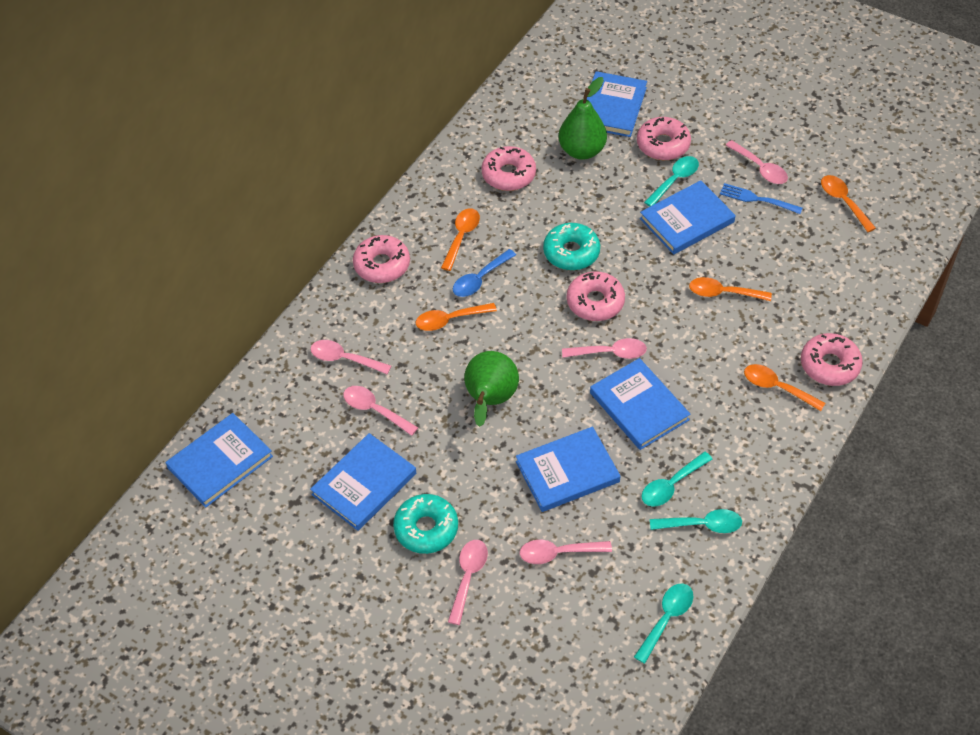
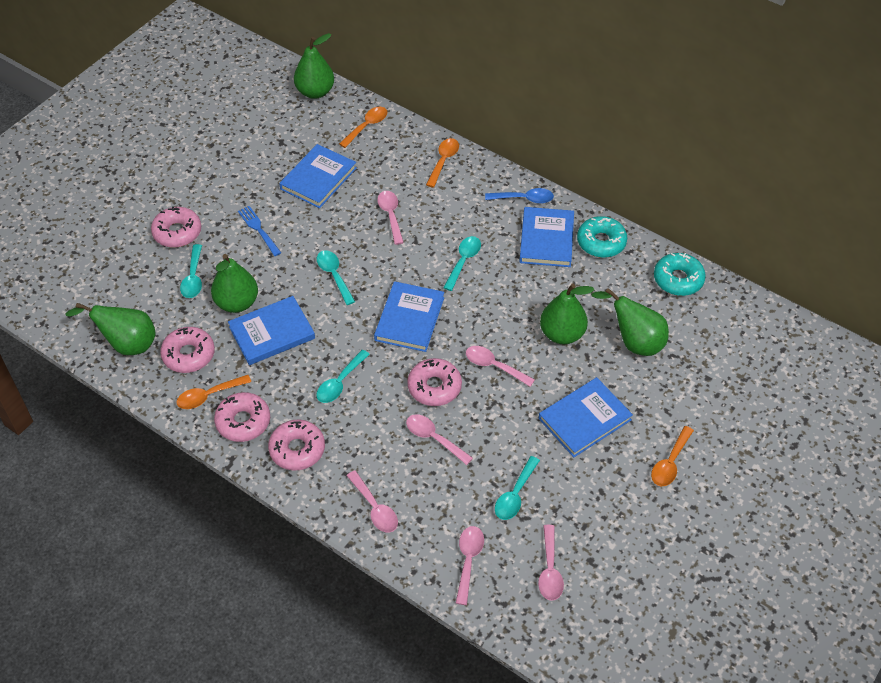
blue book: 6 -> 5
green pear: 2 -> 5
orange spoon: 5 -> 4
turquoise spoon: 4 -> 5

